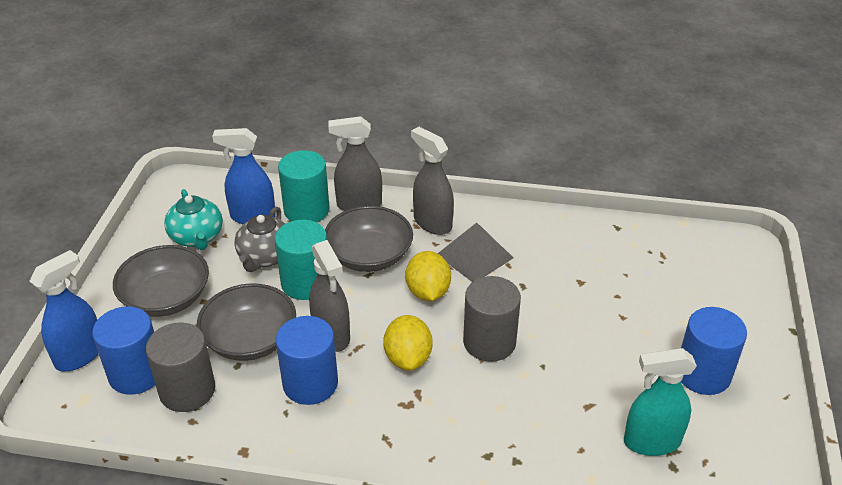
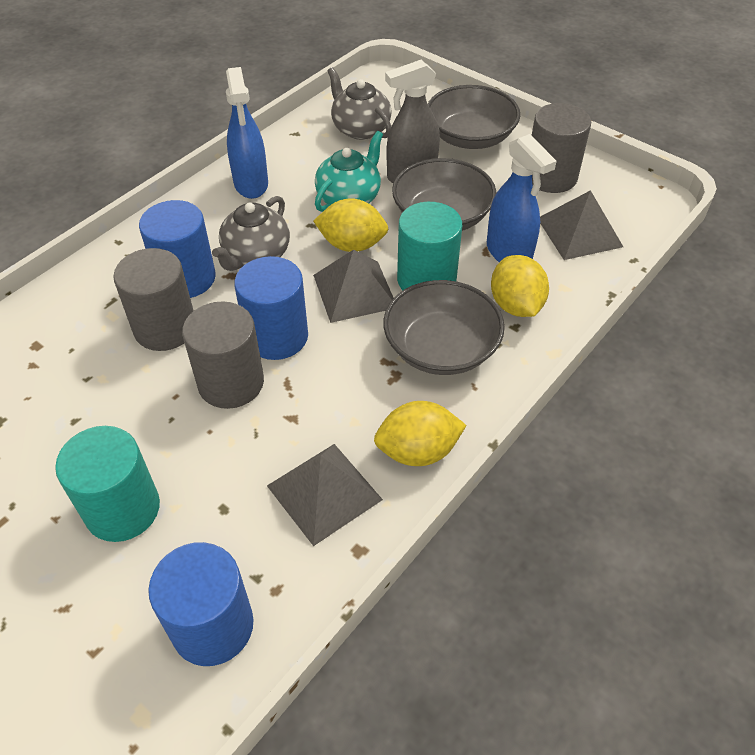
grey cylinder: 2 -> 3
grey pyramid: 1 -> 3
grey spray bottle: 3 -> 1
grey teapot: 1 -> 2
turquoise spray bottle: 1 -> 0
yellow lemon: 2 -> 3

